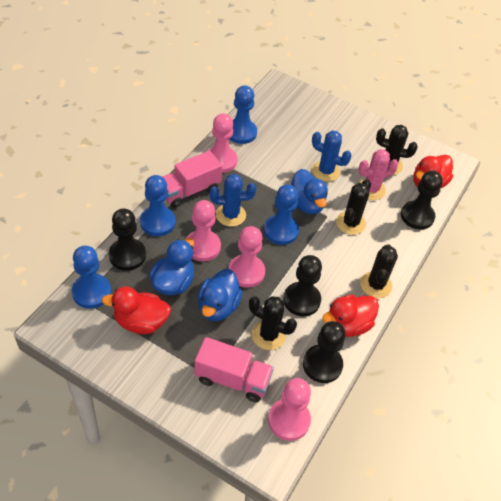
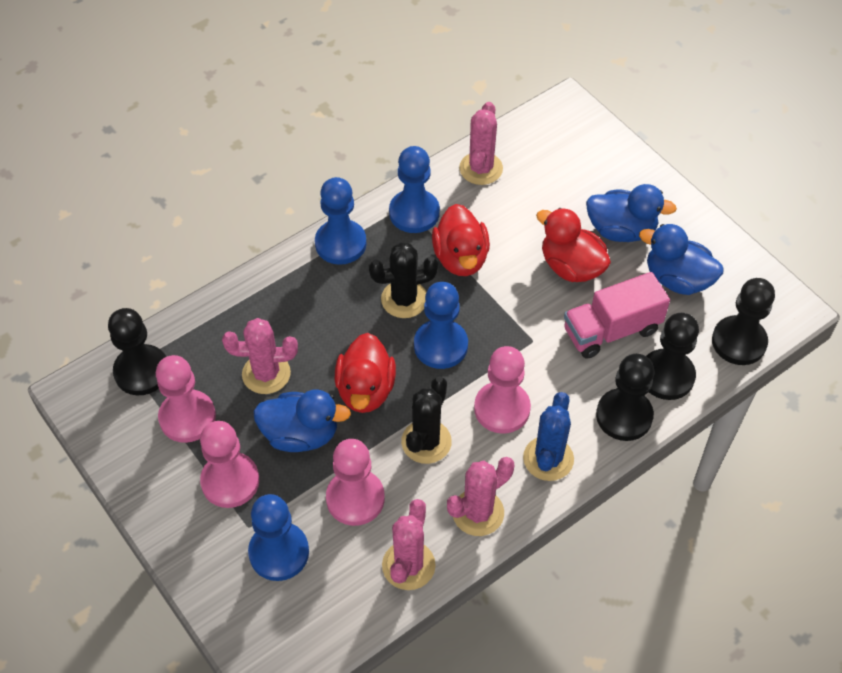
black cactus: 4 -> 2
blue cactus: 2 -> 1
pink cactus: 1 -> 4
pink truck: 2 -> 1

